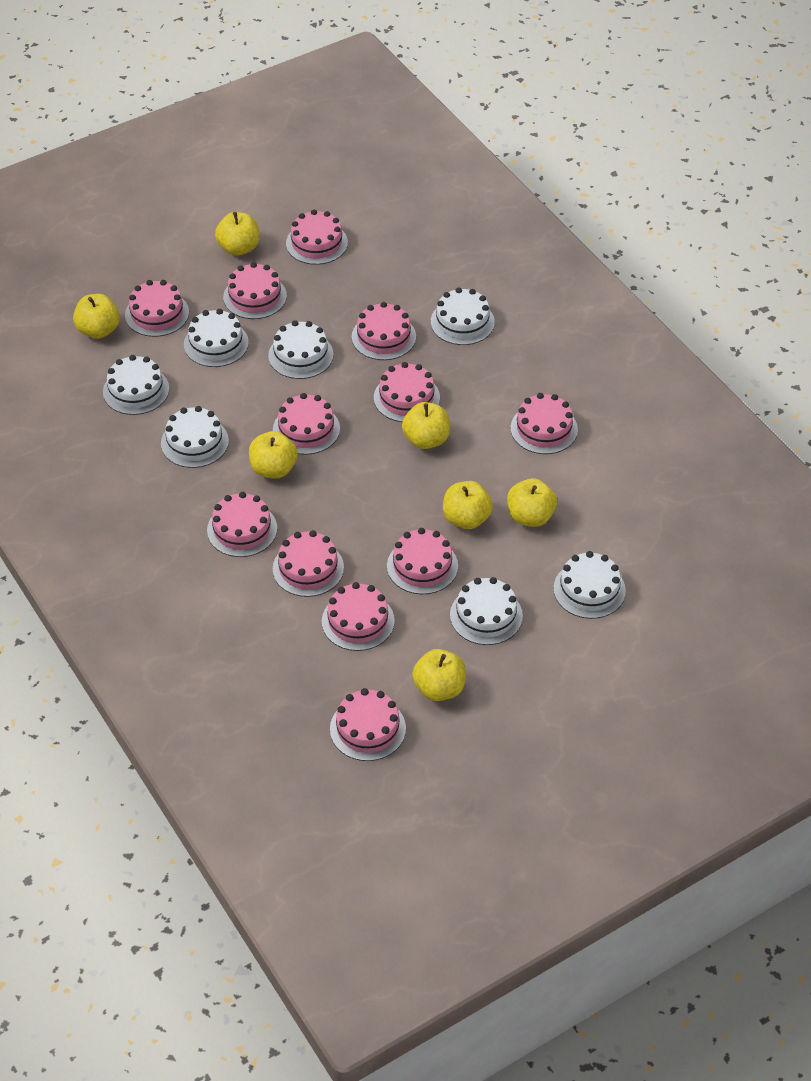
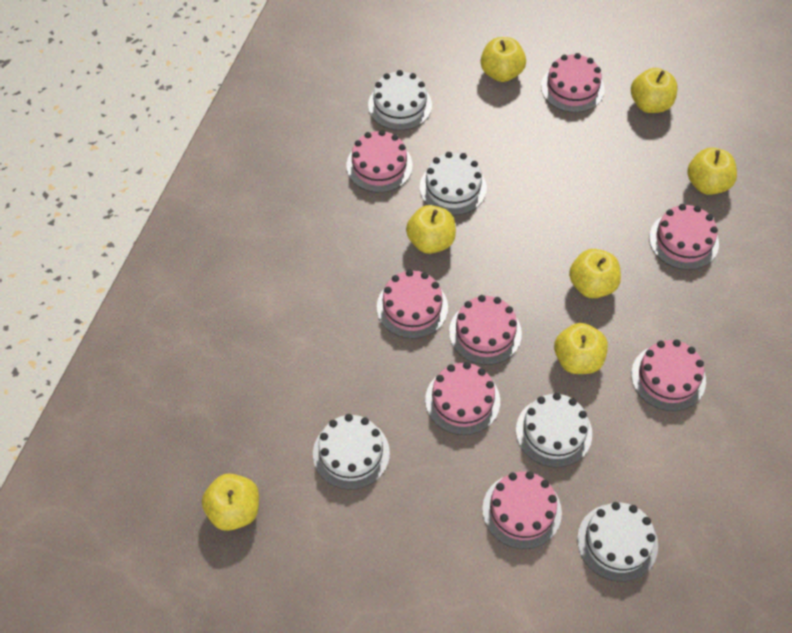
pink cake: 12 -> 8
white cake: 7 -> 5

